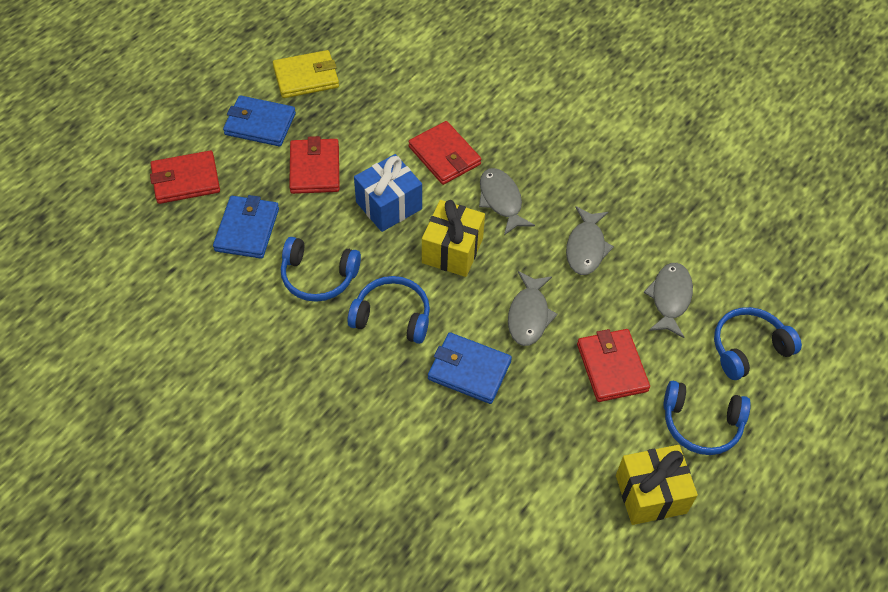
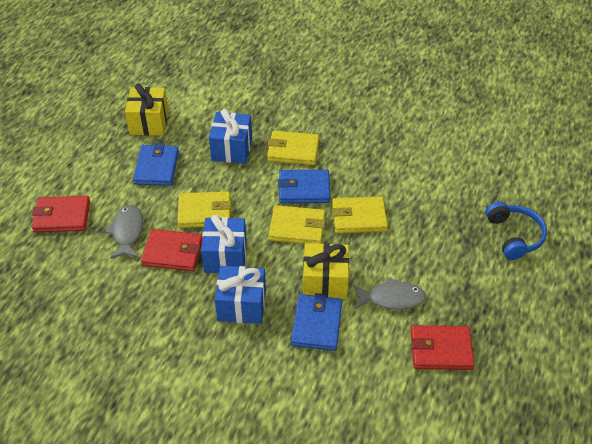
blue gift: 1 -> 3
blue headphones: 4 -> 1
grey fish: 4 -> 2
red wallet: 4 -> 3
yellow wallet: 1 -> 4

